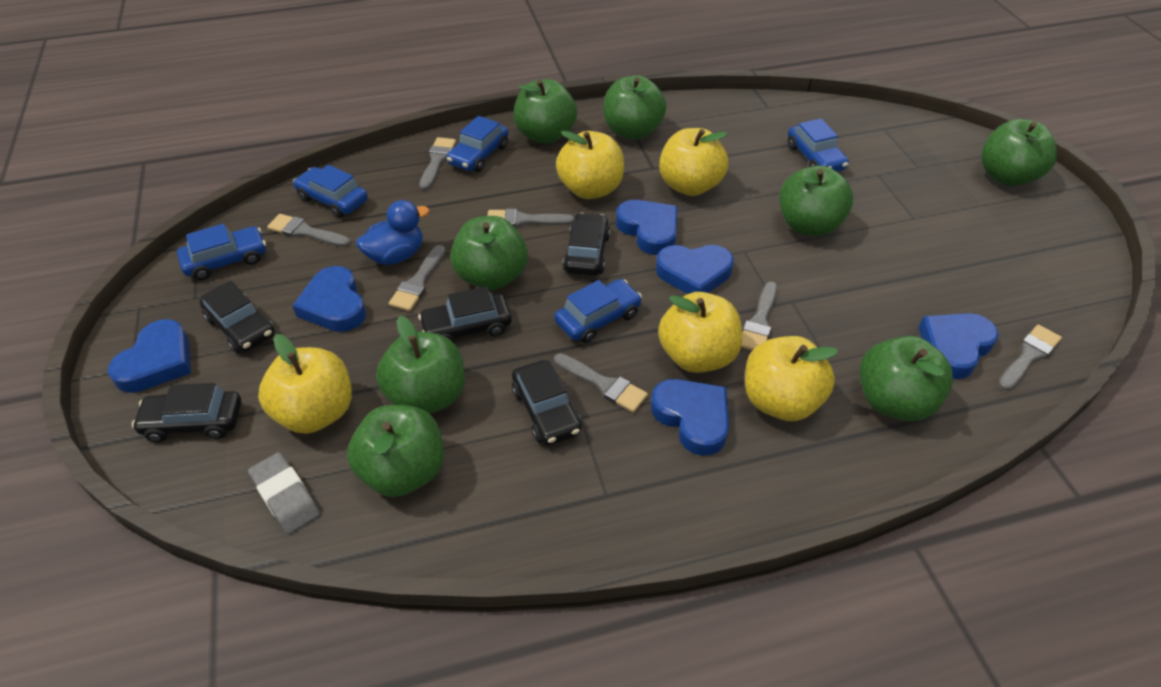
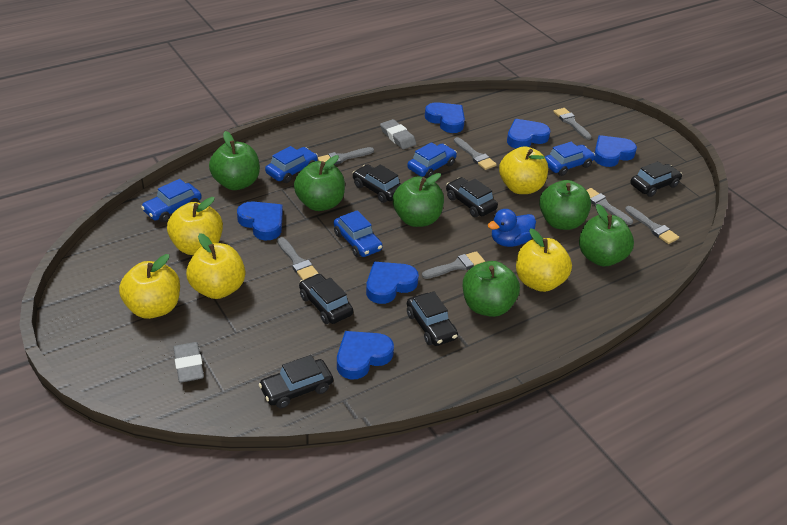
black car: 5 -> 6
green apple: 8 -> 6
grey eraser: 1 -> 2

